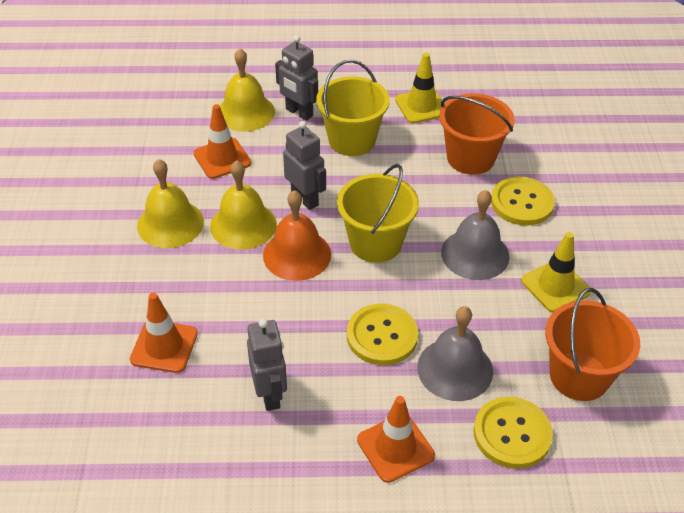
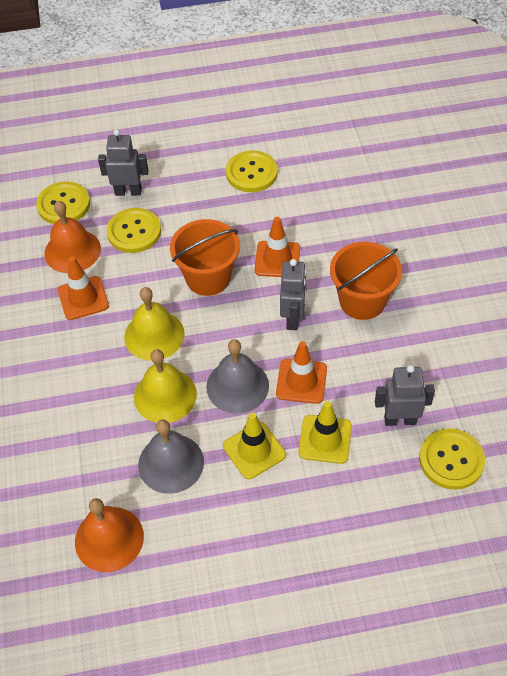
orange bell: 1 -> 2
yellow bell: 3 -> 2
yellow bucket: 2 -> 0
yellow button: 3 -> 4

